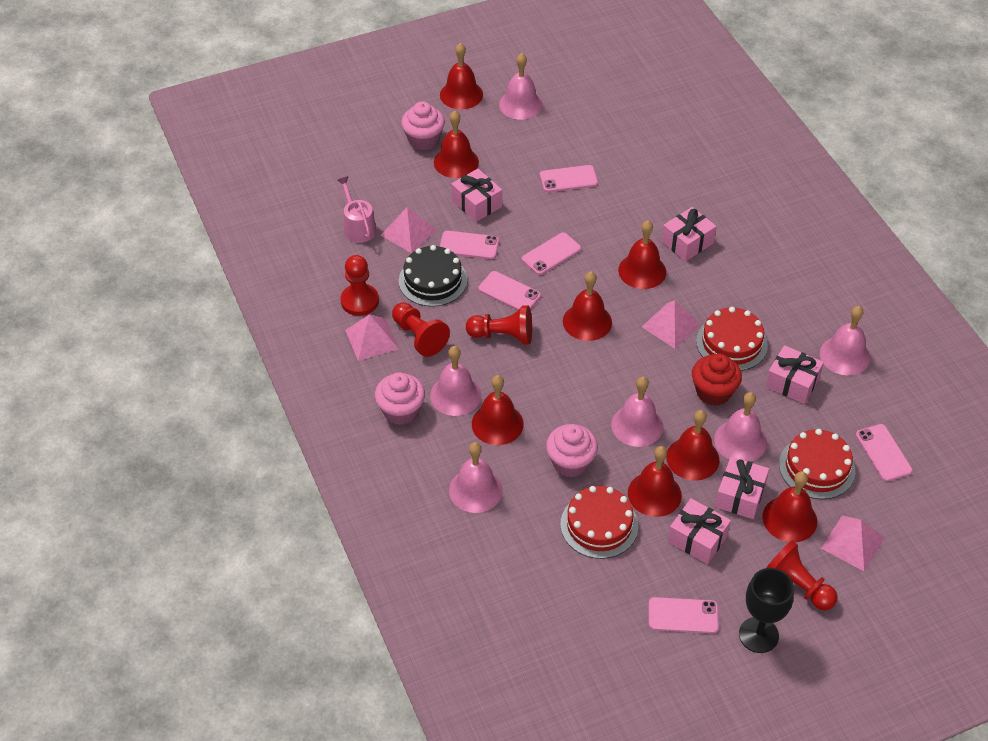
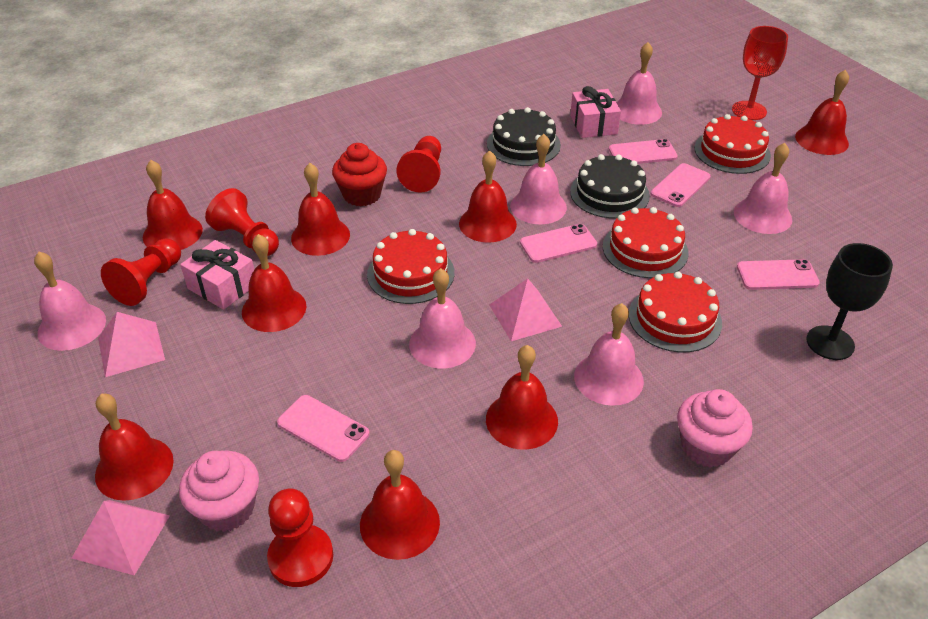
black cake: 1 -> 2
pink cupcake: 3 -> 2
pink gift: 5 -> 2
pink phone: 6 -> 5
pink pyramid: 4 -> 3
pink watering can: 1 -> 0
red cake: 3 -> 4
red goblet: 0 -> 1

